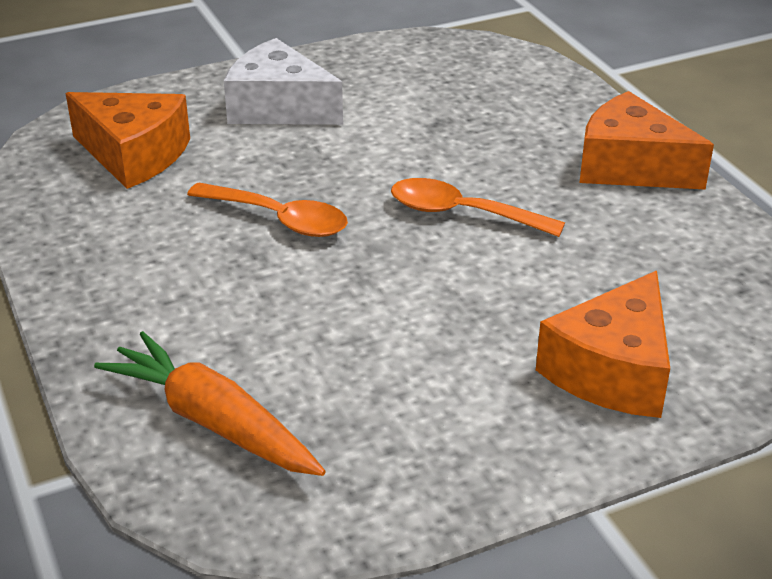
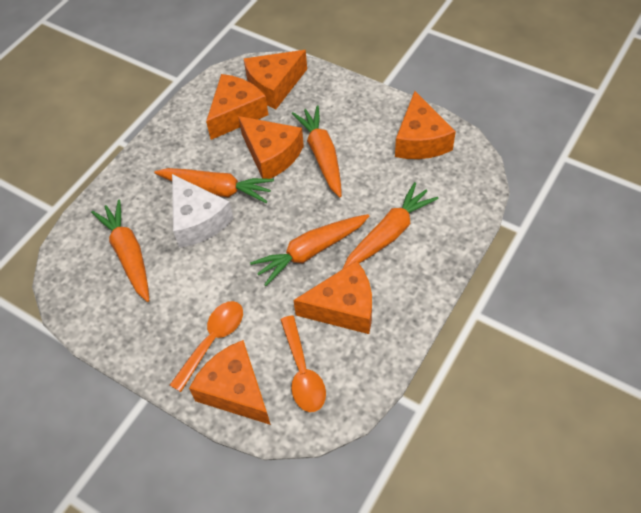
orange carrot: 1 -> 5
orange cheese: 3 -> 6

